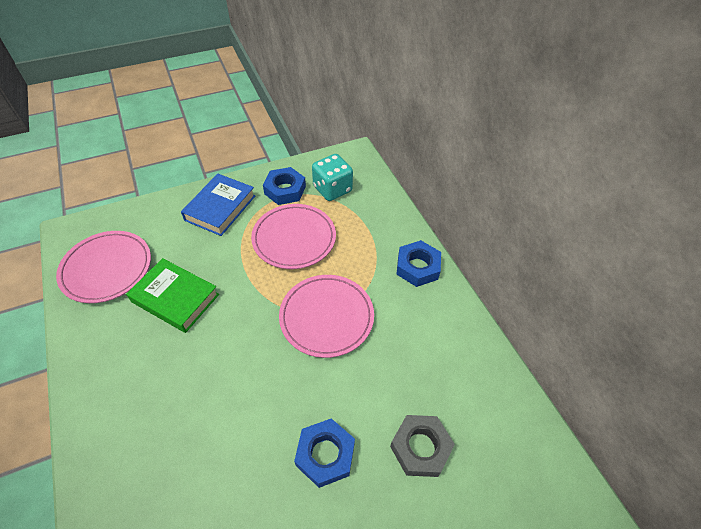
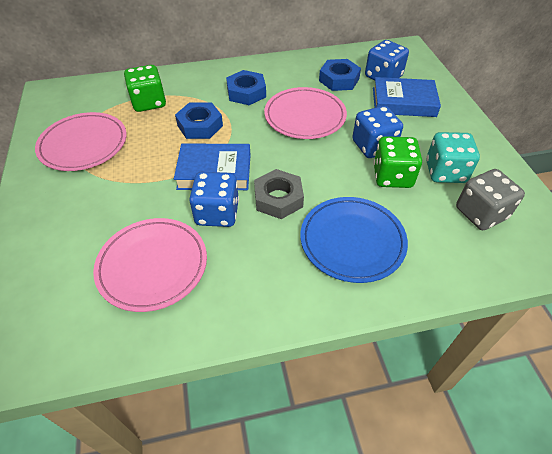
blue book: 1 -> 2
blue dice: 0 -> 3
blue plate: 0 -> 1
green book: 1 -> 0
green dice: 0 -> 2
grey dice: 0 -> 1

